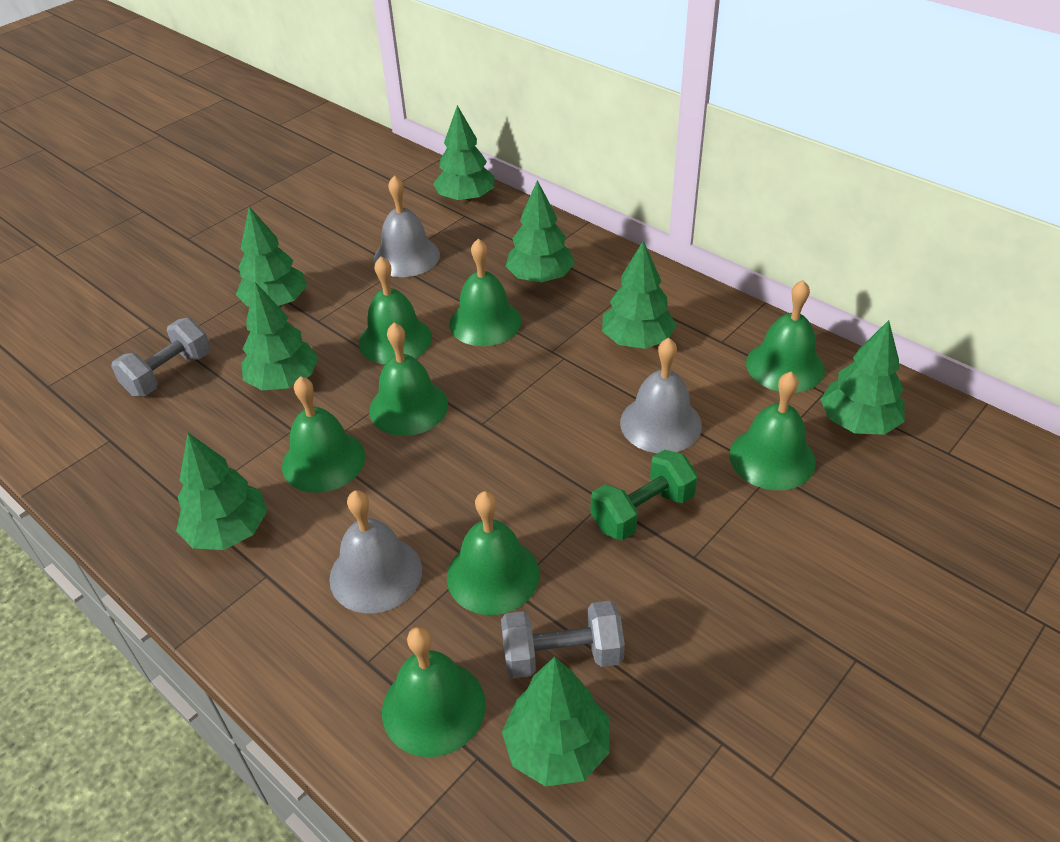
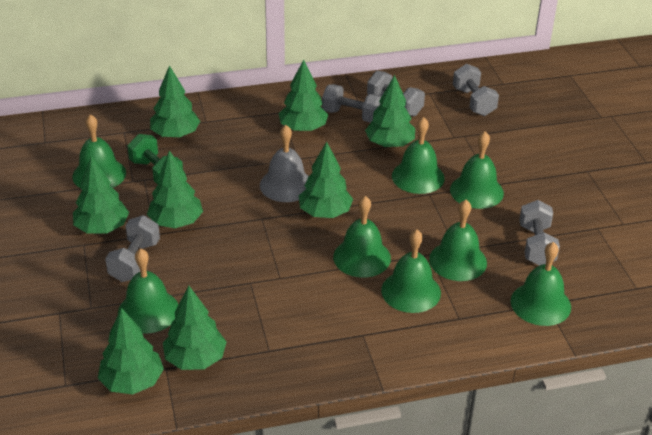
grey bell: 3 -> 1
grey dumbbell: 2 -> 5

